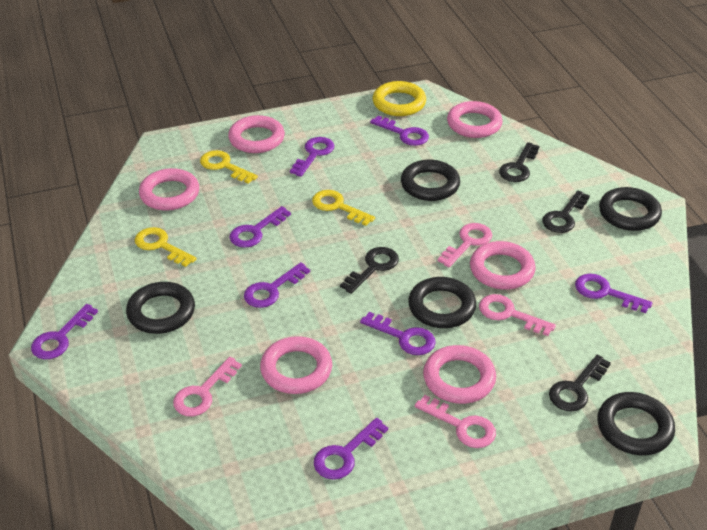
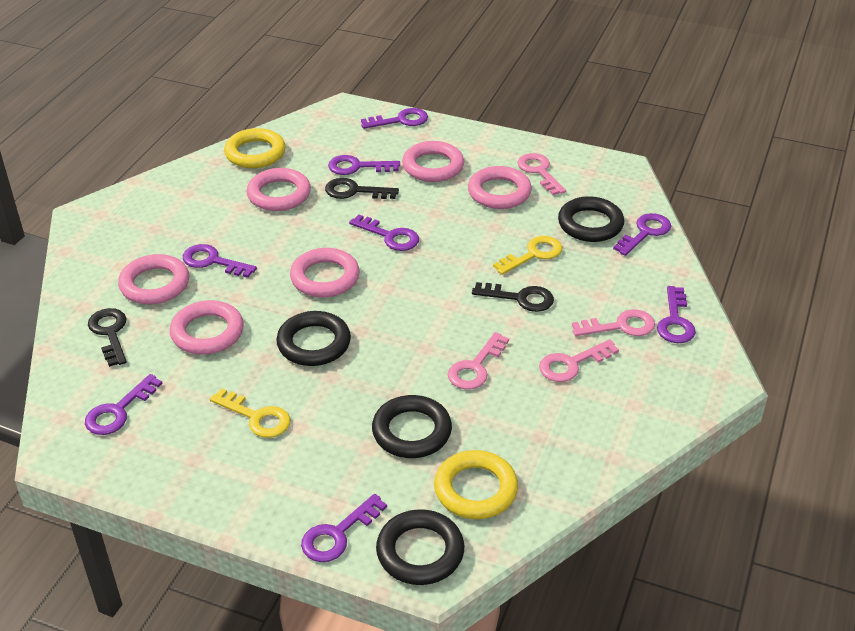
black key: 4 -> 3
black ring: 5 -> 4
yellow key: 3 -> 2
yellow ring: 1 -> 2

